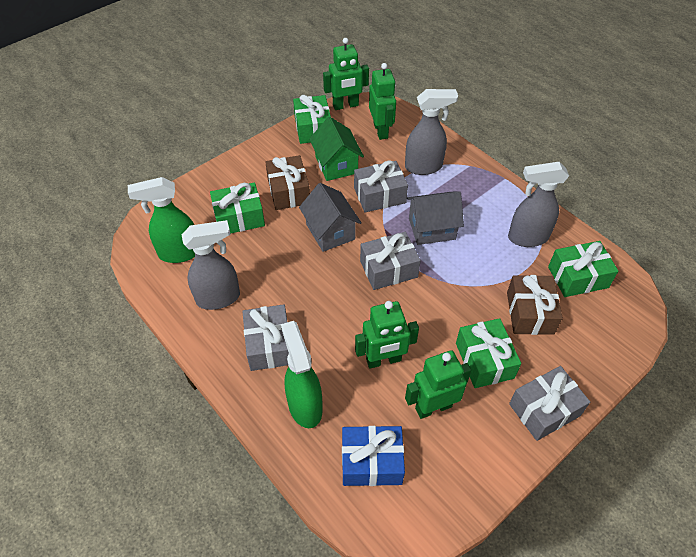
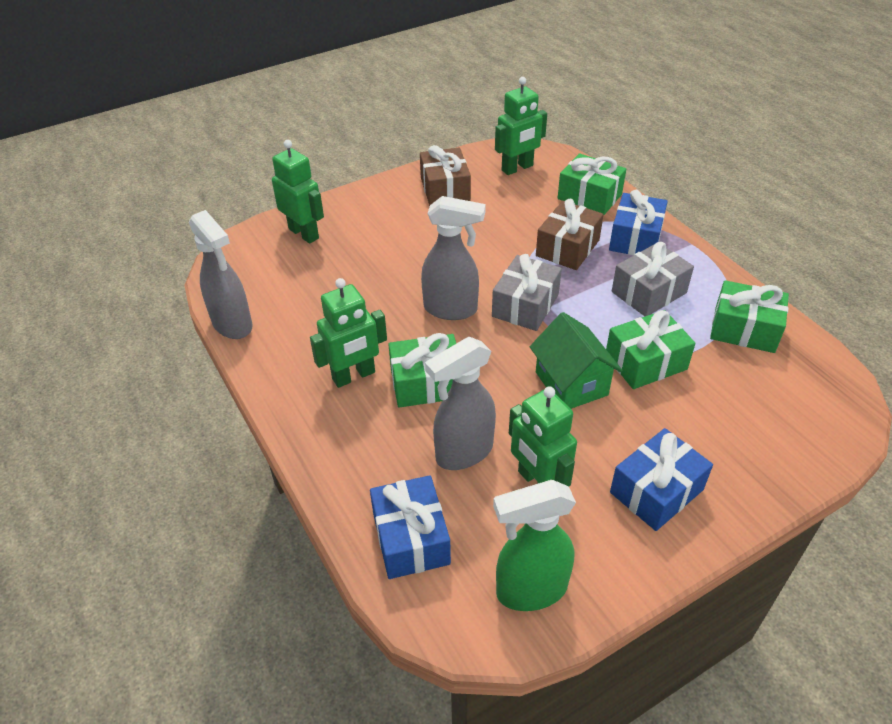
blue gift: 1 -> 3
green spray bottle: 2 -> 1
grey gift: 4 -> 2
grey house: 2 -> 0

